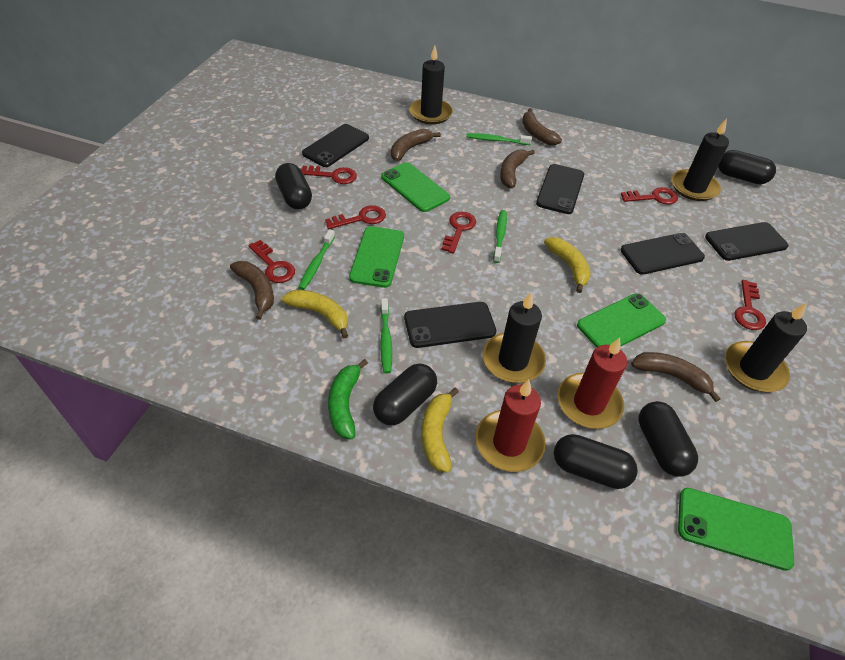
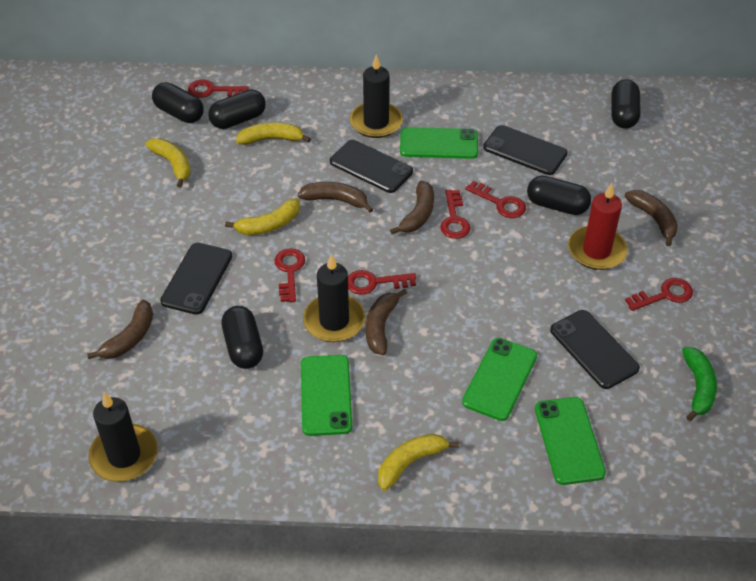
black candle: 4 -> 3
black phone: 5 -> 4
green toothbrush: 4 -> 0
red candle: 2 -> 1
yellow banana: 3 -> 4

